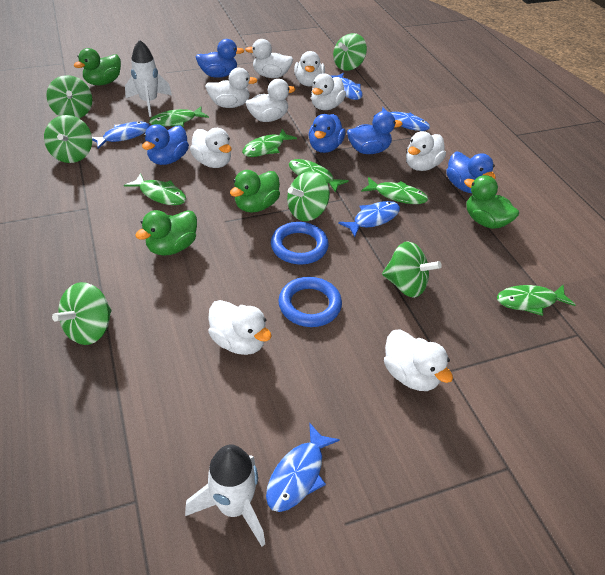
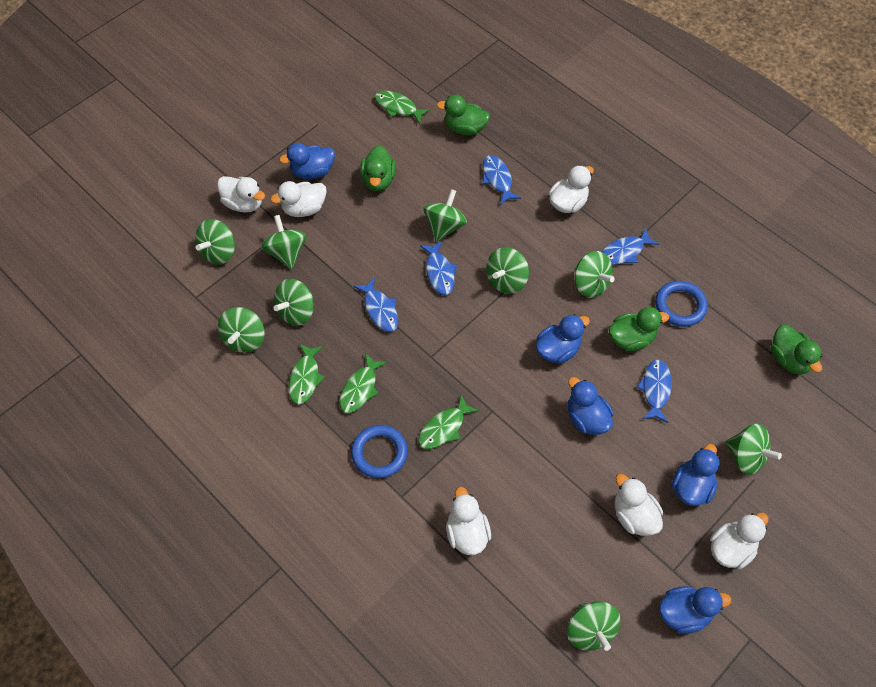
green fish: 6 -> 4
green spinning top: 6 -> 9
white duck: 9 -> 6
white rocket: 2 -> 0

